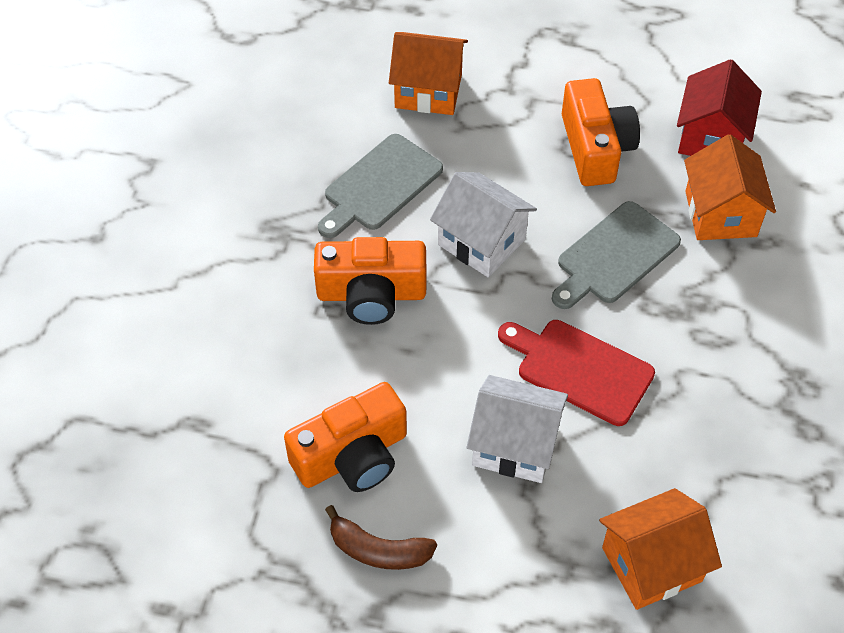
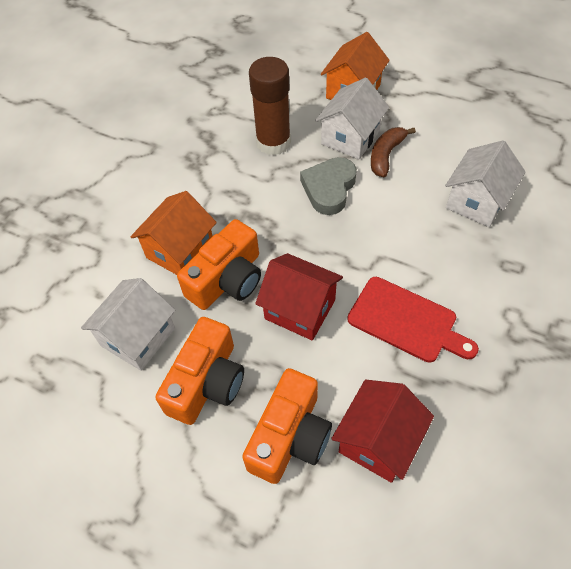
brown glue stick: 0 -> 1
grey cutting board: 2 -> 0
grey heart: 0 -> 1
orange house: 3 -> 2
red house: 1 -> 2
white house: 2 -> 3

